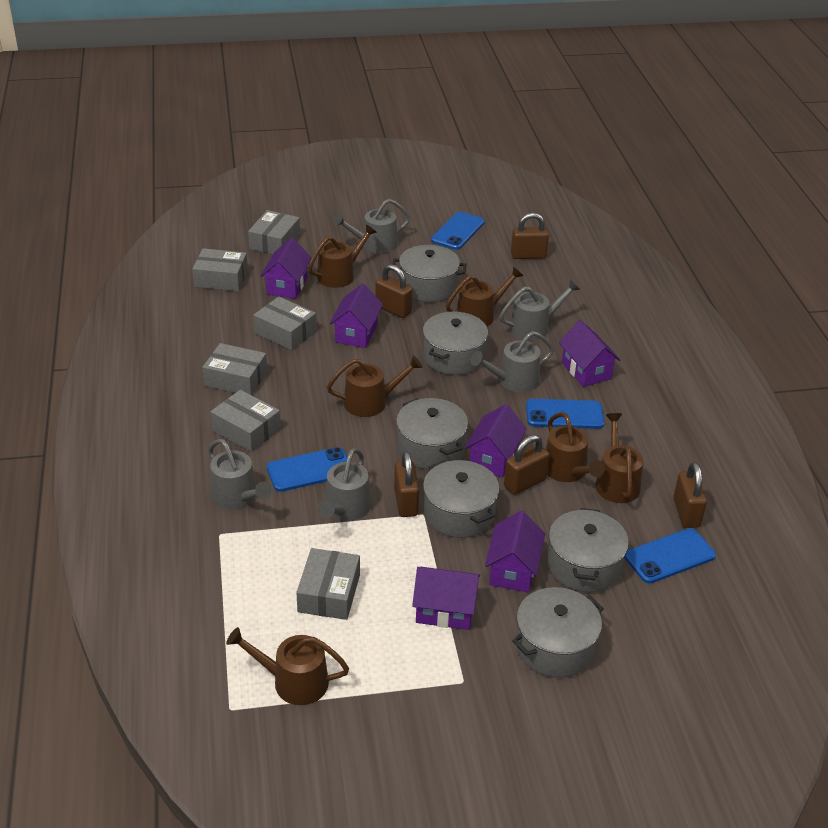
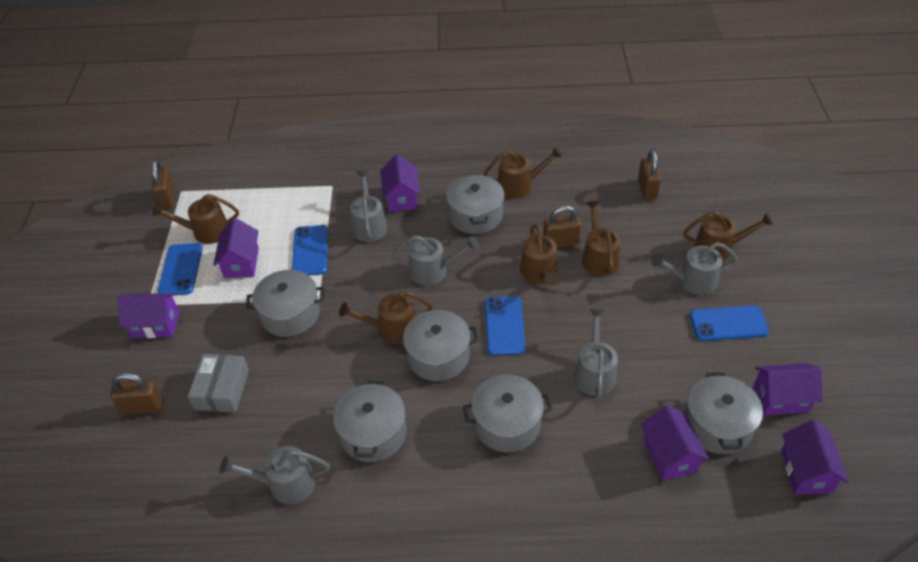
brown padlock: 5 -> 4
grey box: 6 -> 1

